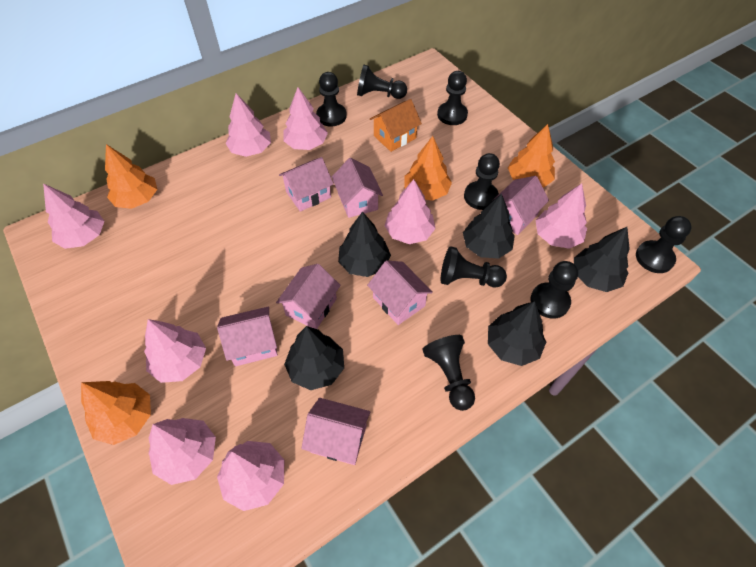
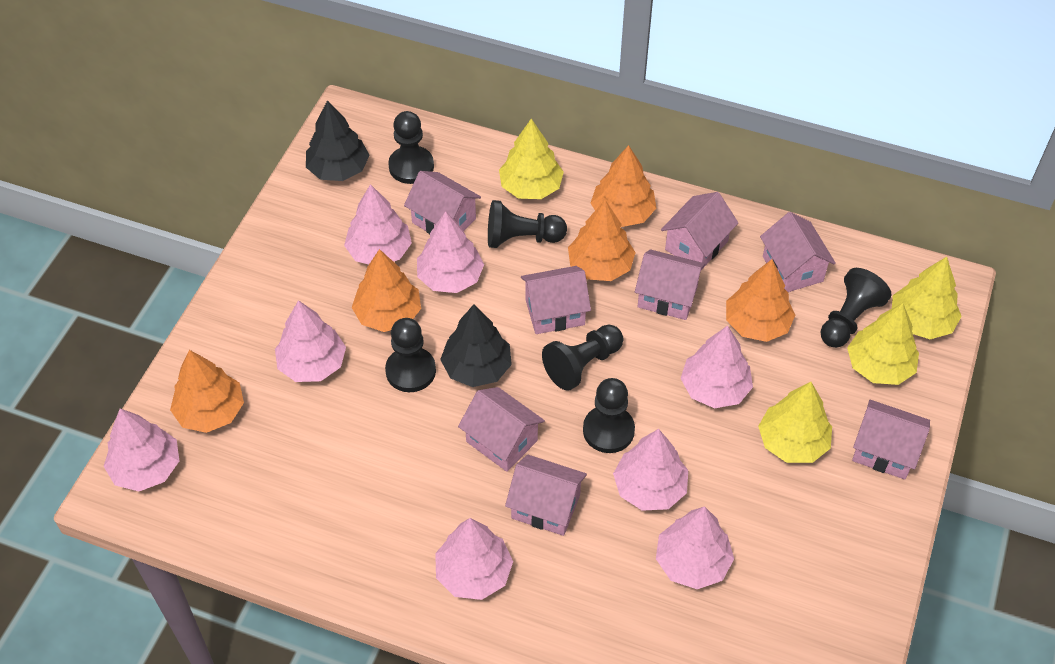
black pawn: 8 -> 6
black tree: 5 -> 2
orange house: 1 -> 0
orange tree: 4 -> 5
pink house: 7 -> 8
yellow tree: 0 -> 4

